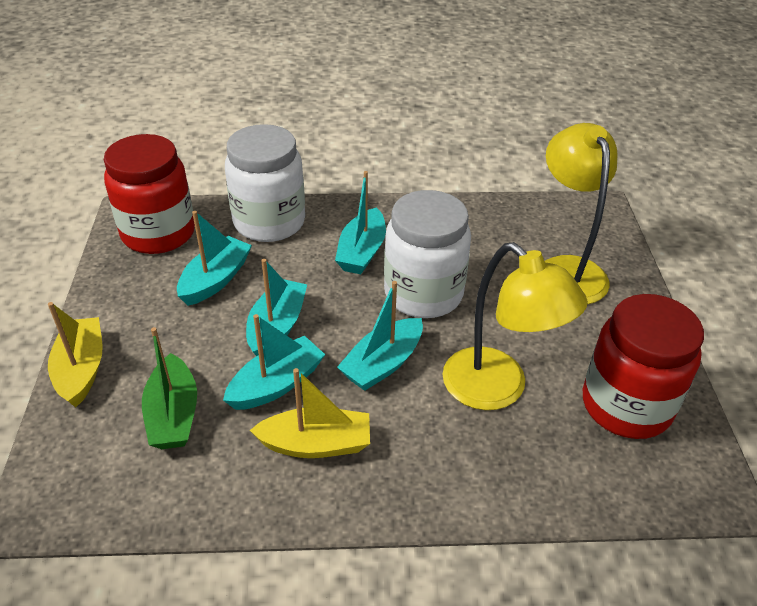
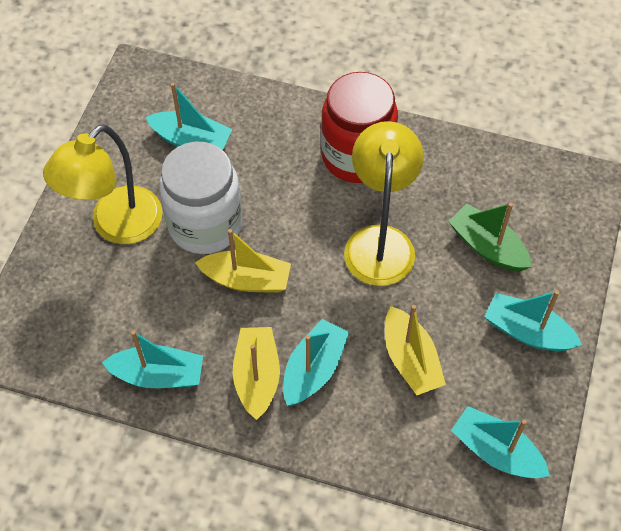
red jar: 2 -> 1
white jar: 2 -> 1
yellow boat: 2 -> 3

